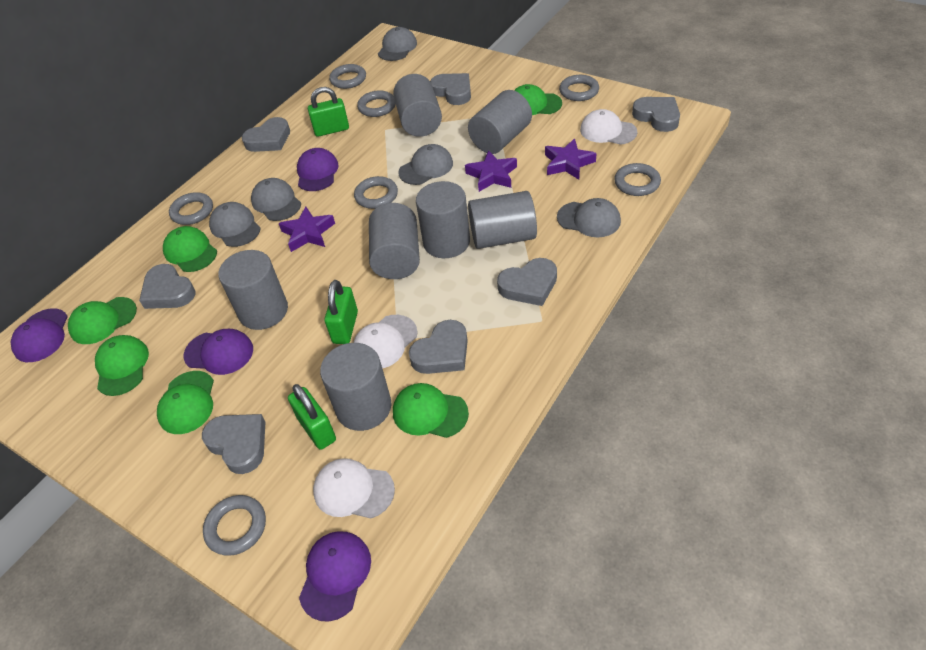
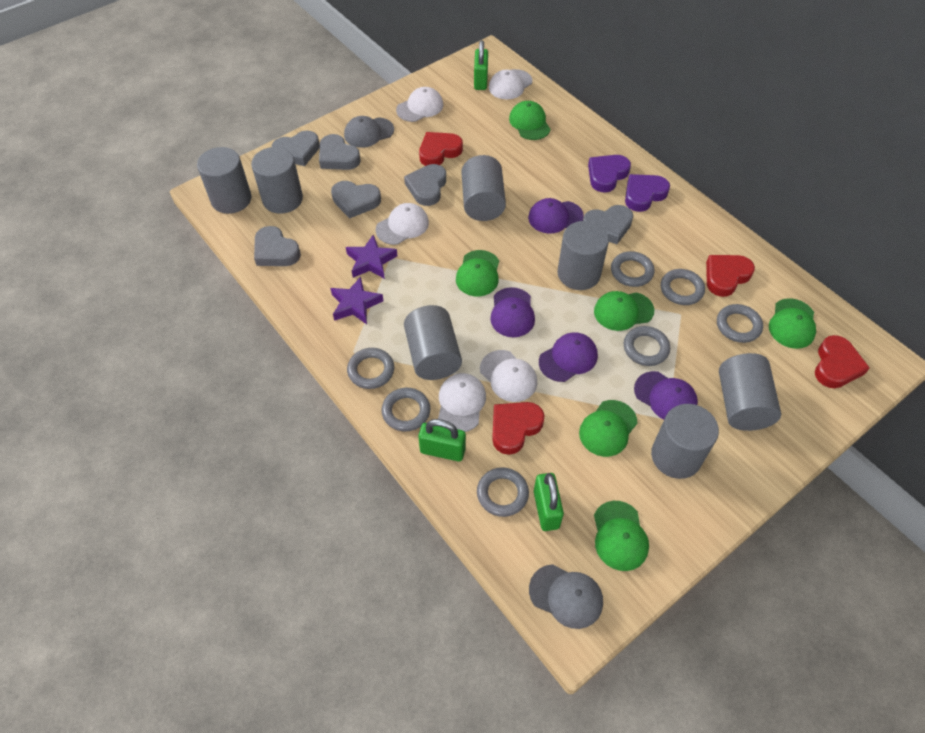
grey cap: 5 -> 2
grey heart: 7 -> 6
purple heart: 0 -> 2
purple star: 3 -> 2
red heart: 0 -> 4
white cap: 3 -> 5

